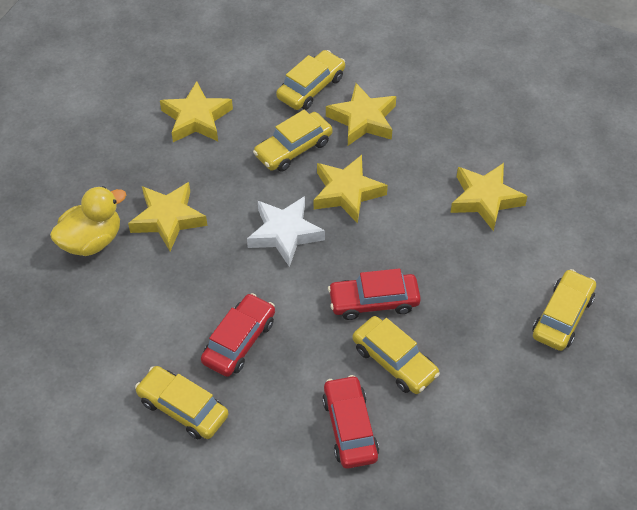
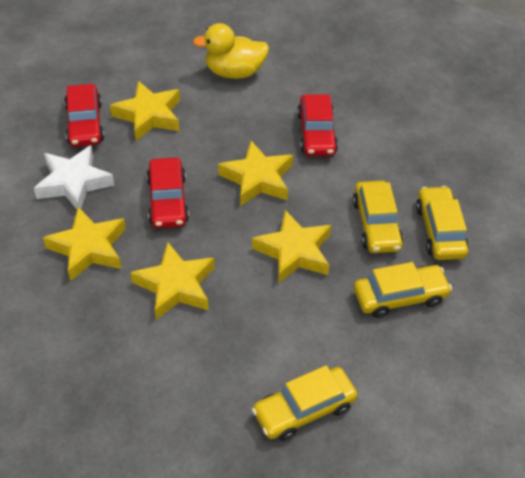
yellow car: 5 -> 4

